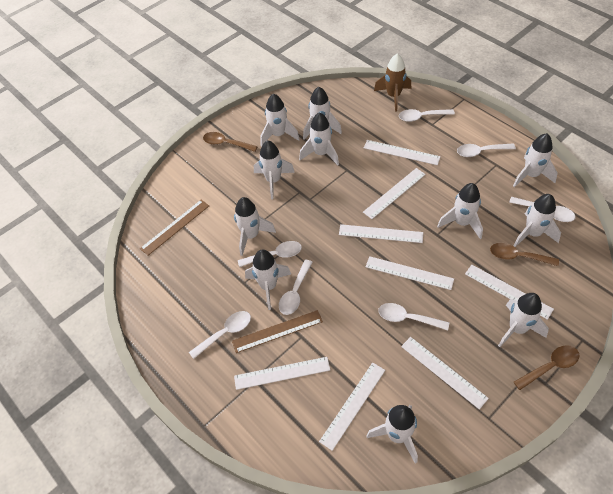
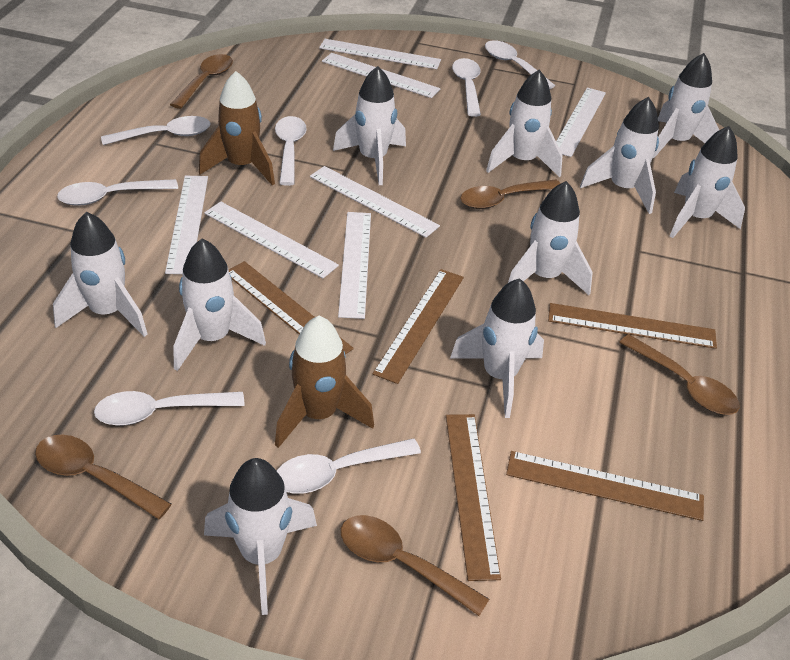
brown rocket: 1 -> 2
brown ruler: 2 -> 5
brown spoon: 3 -> 5
white rocket: 11 -> 10
white ruler: 8 -> 7

